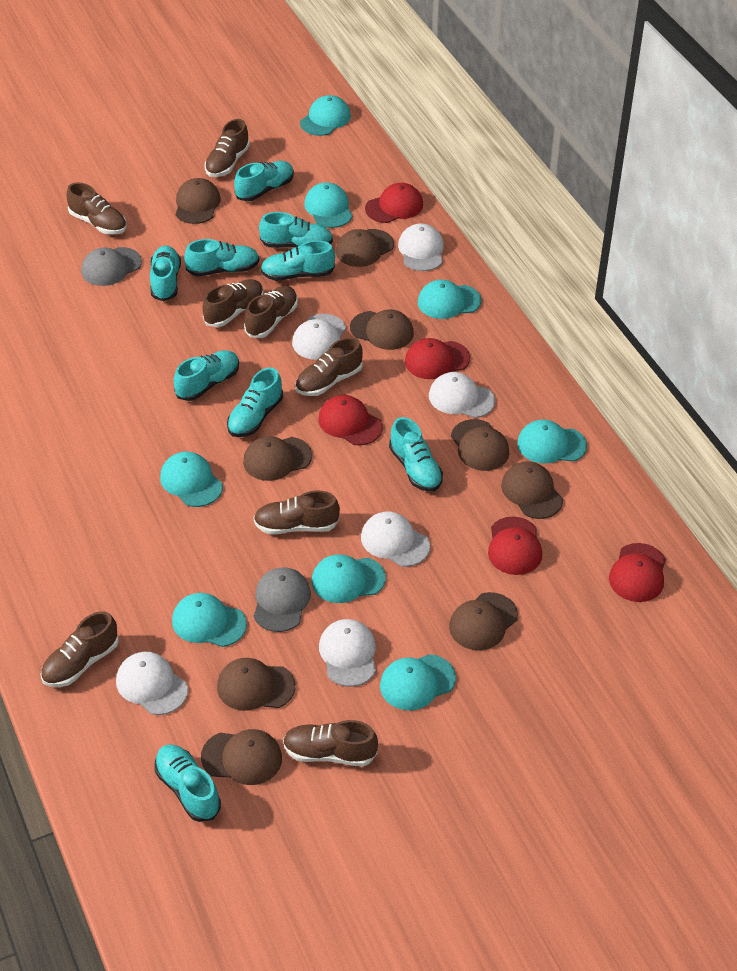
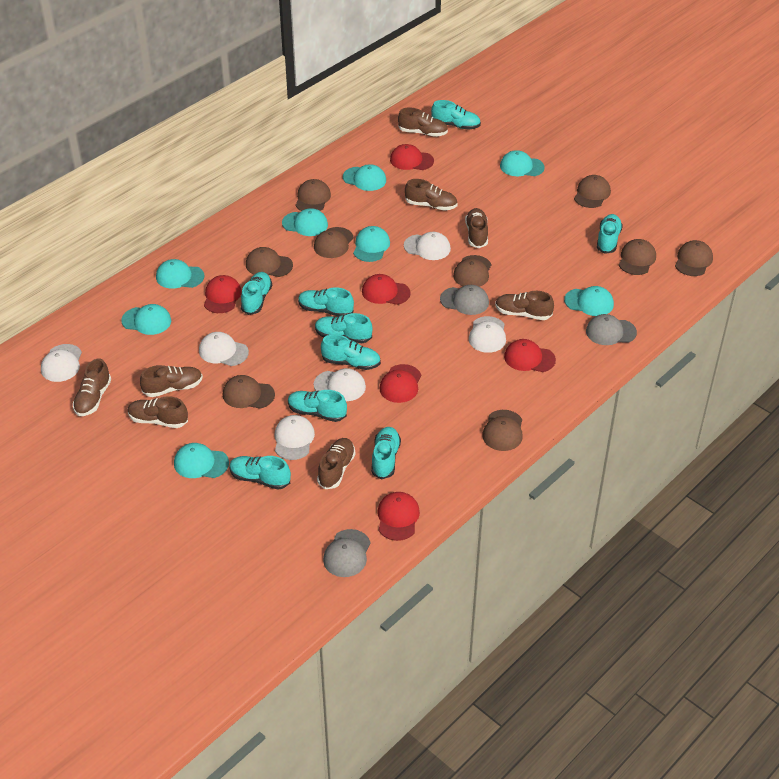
grey cap: 2 -> 3
red cap: 5 -> 6

